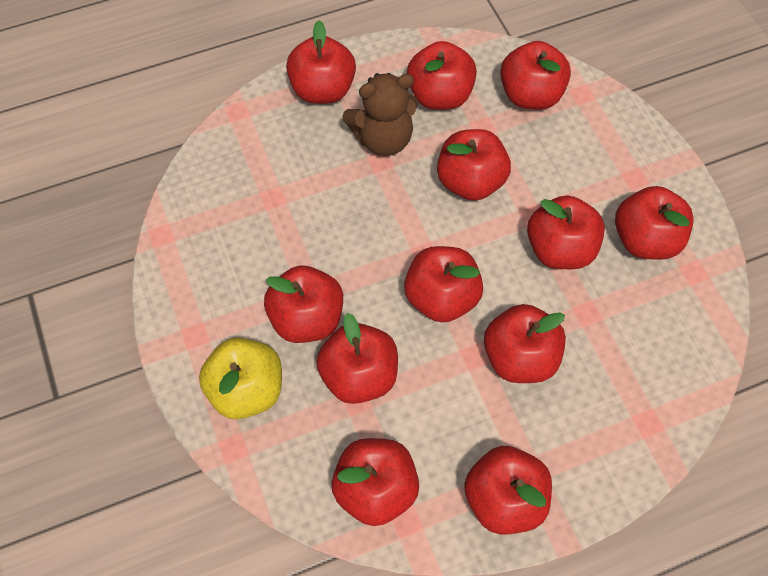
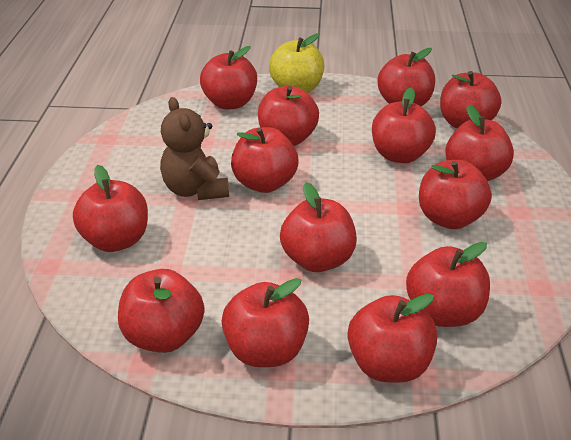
red apple: 12 -> 14

